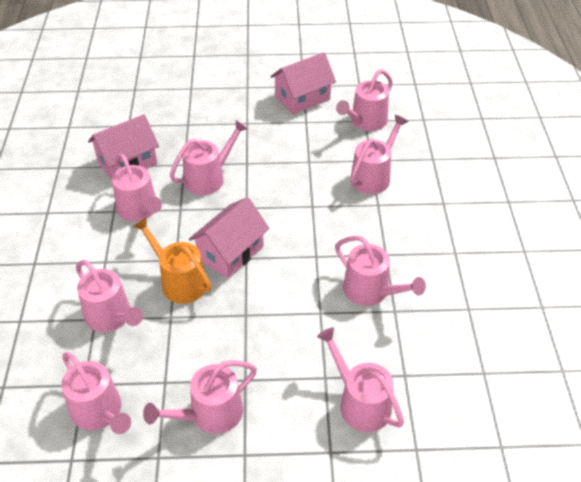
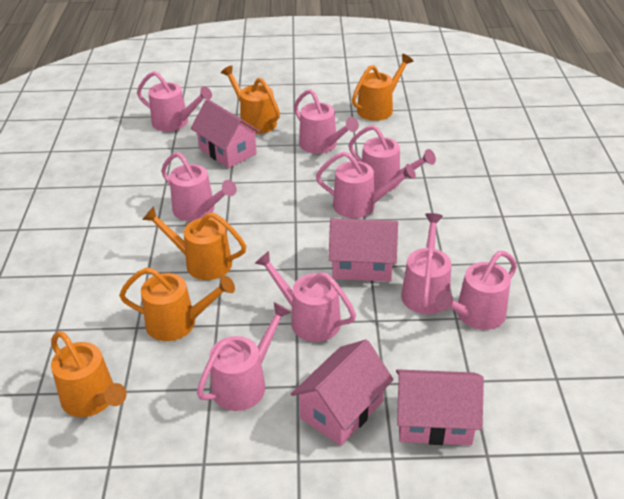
orange watering can: 1 -> 5
pink house: 3 -> 4

